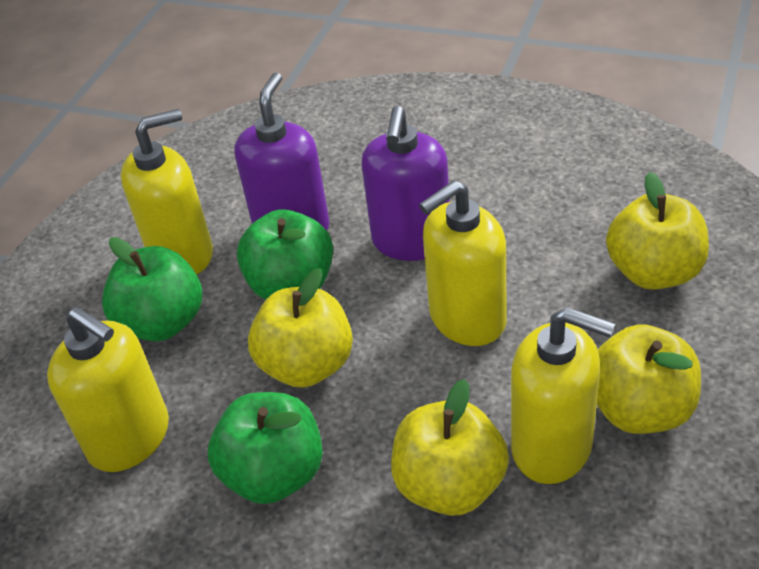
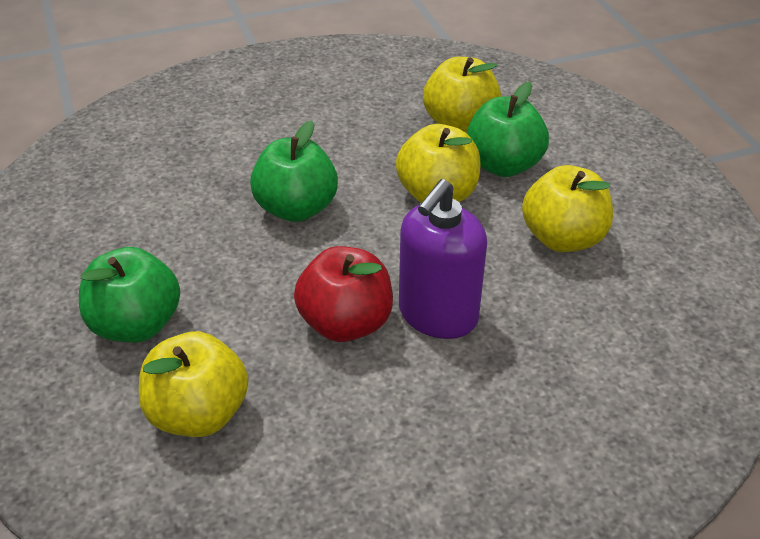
purple soap dispenser: 2 -> 1
red apple: 0 -> 1
yellow soap dispenser: 4 -> 0

